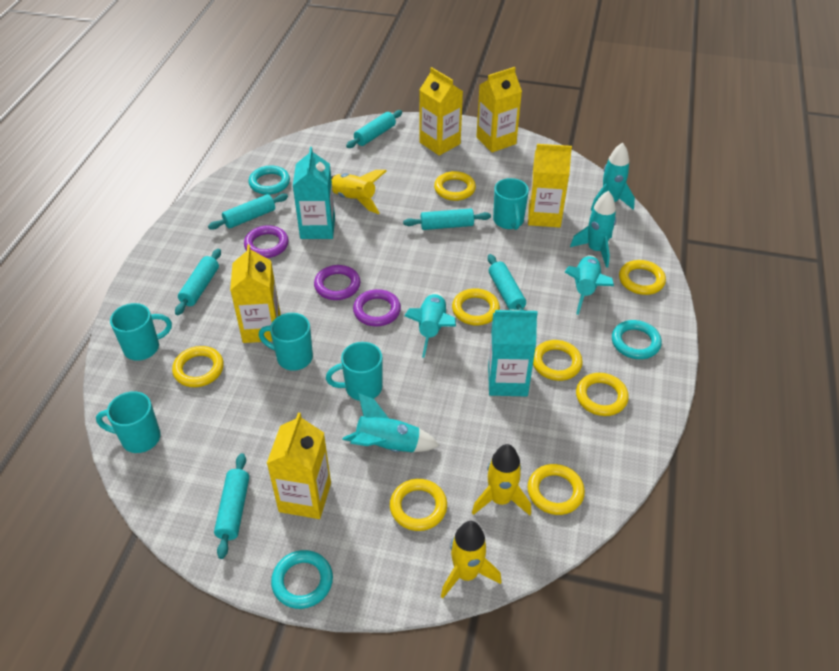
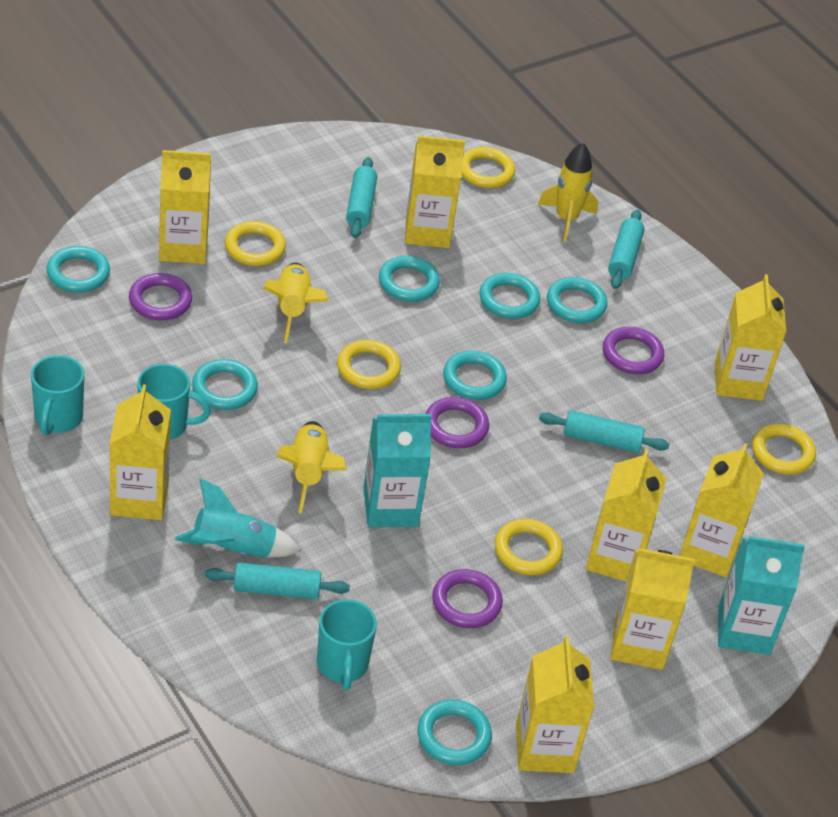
purple ring: 3 -> 4
turquoise mug: 5 -> 3
turquoise ring: 3 -> 7
turquoise rocket: 5 -> 1
turquoise rolling pin: 6 -> 4
yellow carton: 5 -> 8
yellow ring: 8 -> 5

